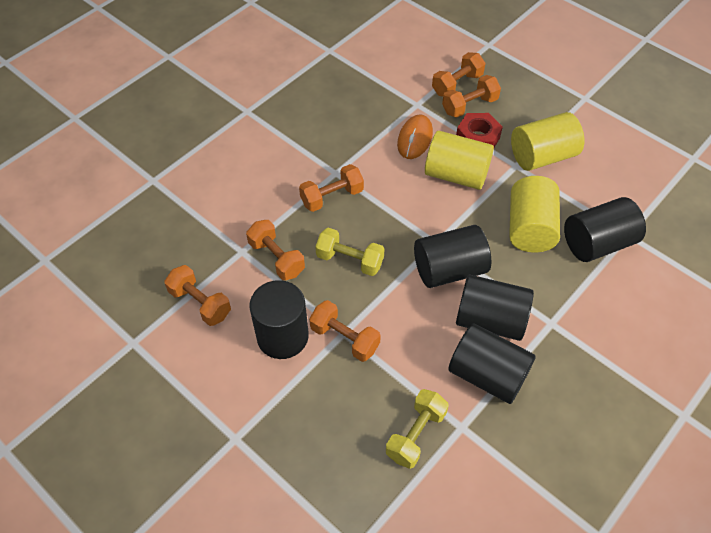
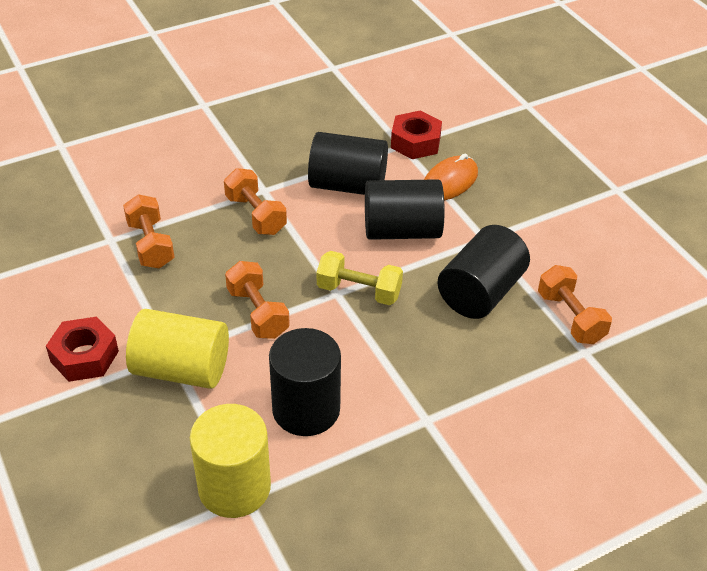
black cylinder: 5 -> 4
orange dumbbell: 6 -> 4
red nut: 1 -> 2
yellow cylinder: 3 -> 2
yellow dumbbell: 2 -> 1

